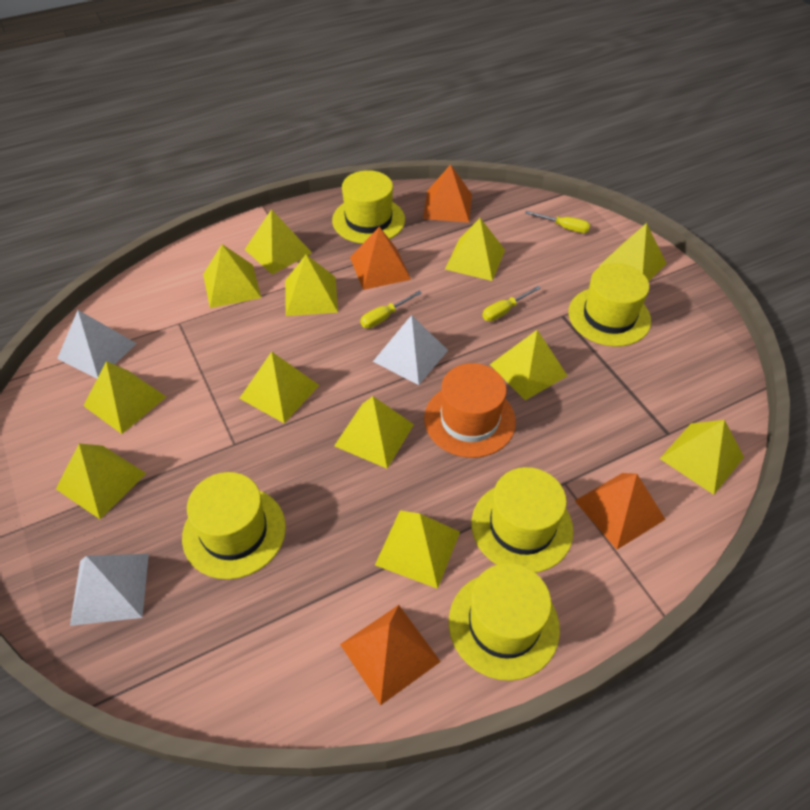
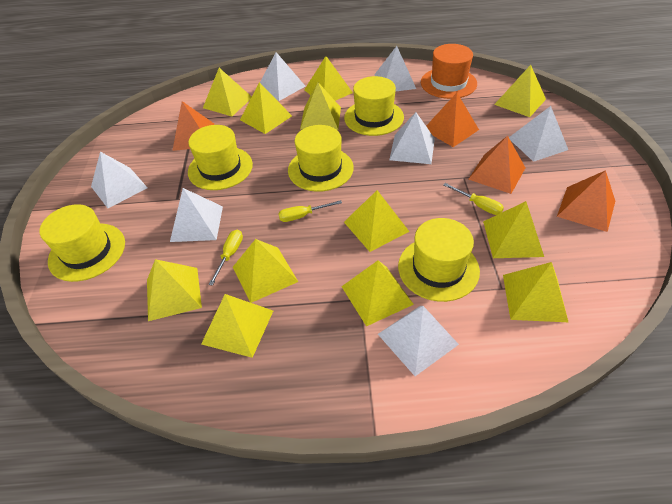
white pyramid: 3 -> 7

